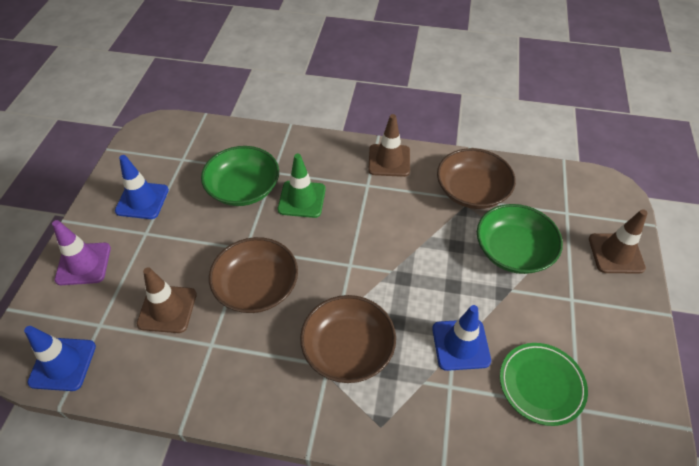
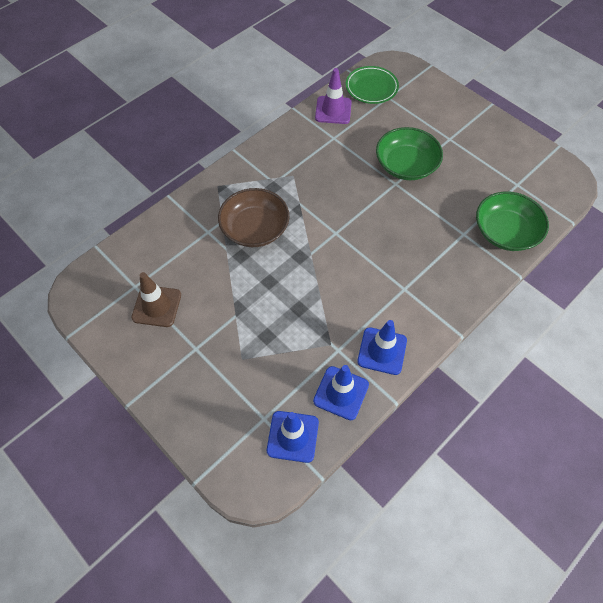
brown bowl: 3 -> 1
brown traffic cone: 3 -> 1
green traffic cone: 1 -> 0

